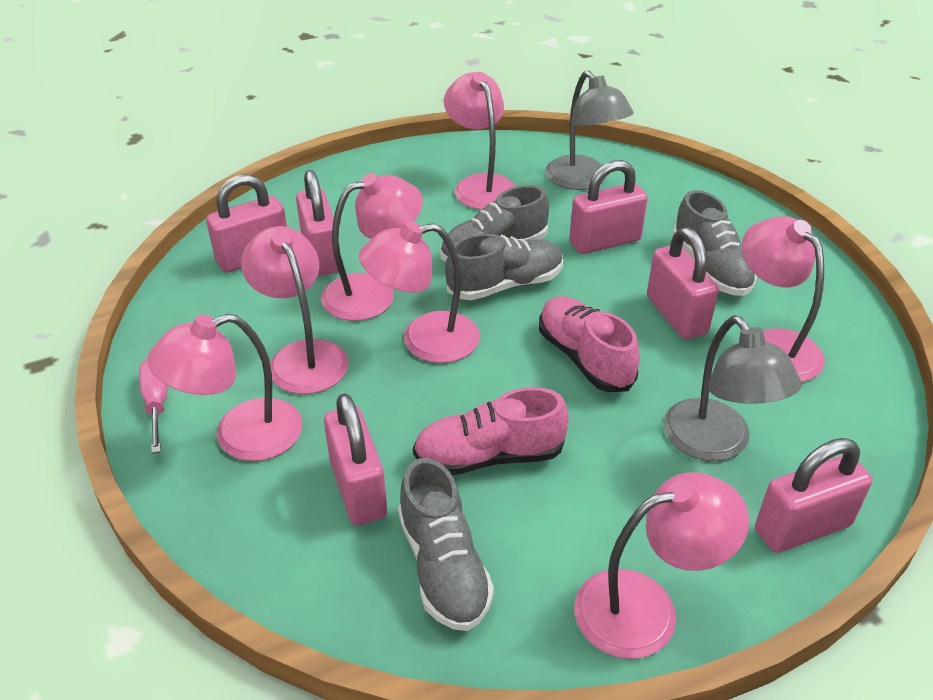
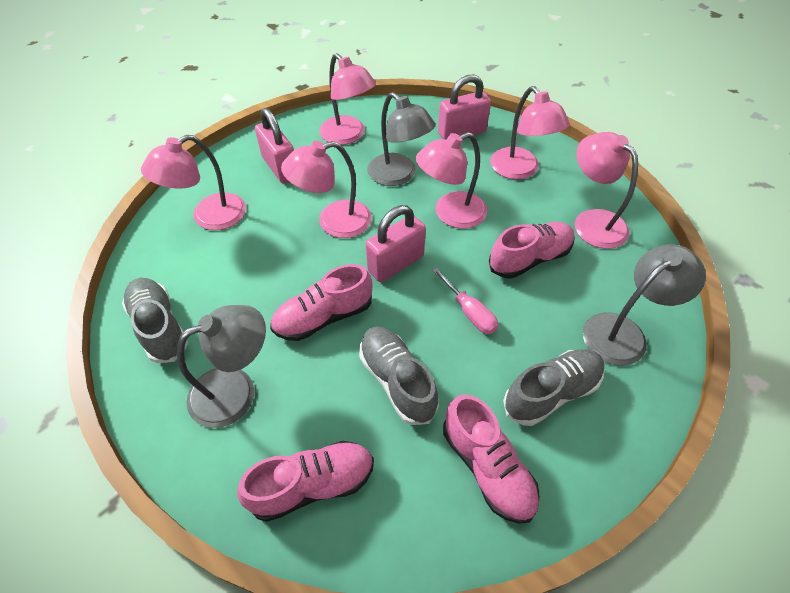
grey lamp: 2 -> 3
grey shoe: 4 -> 3
pink lamp: 7 -> 6
pink padlock: 6 -> 3
pink shoe: 2 -> 4

